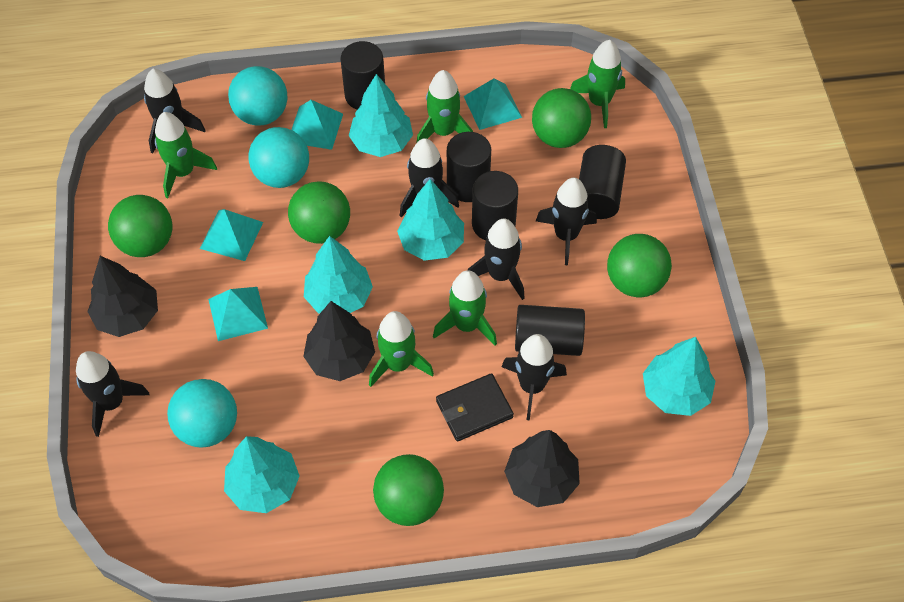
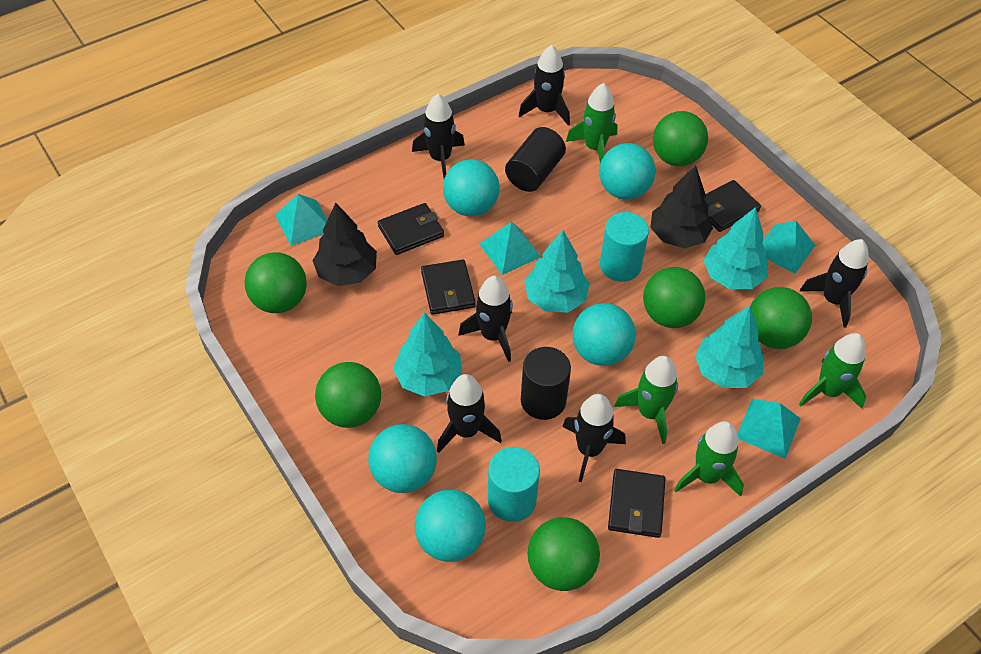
black cylinder: 5 -> 2
black tree: 3 -> 2
black wallet: 1 -> 4
green ball: 5 -> 6
green rocket: 5 -> 4
turquoise ball: 3 -> 5
turquoise cylinder: 0 -> 2
turquoise tree: 5 -> 4

